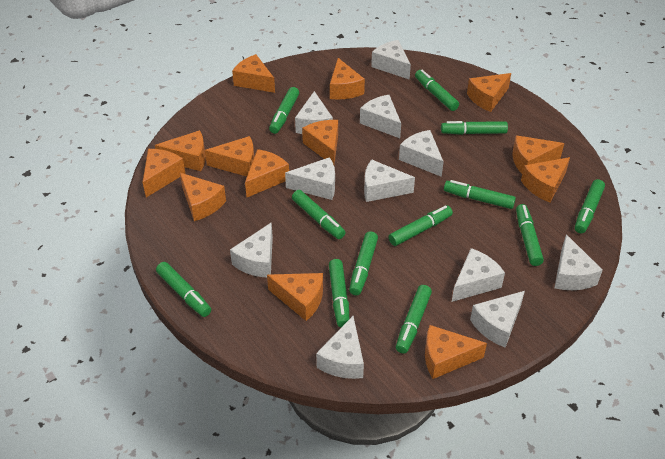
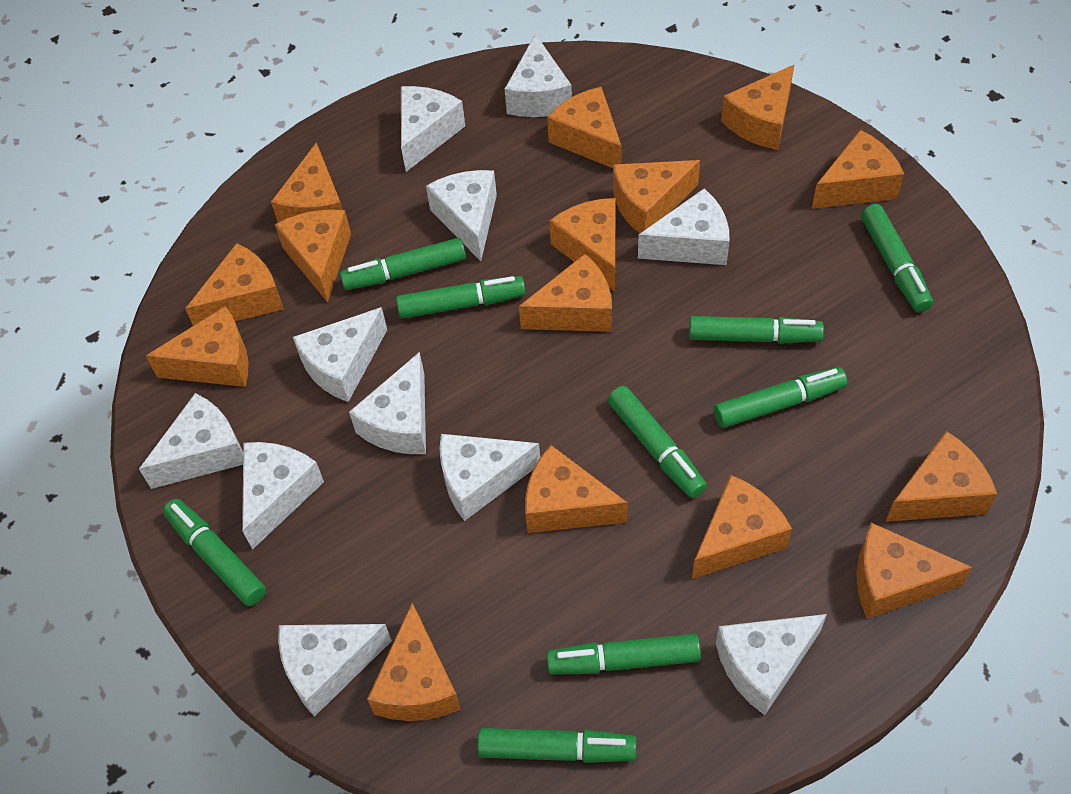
green marker: 12 -> 9
orange cheese: 13 -> 15

